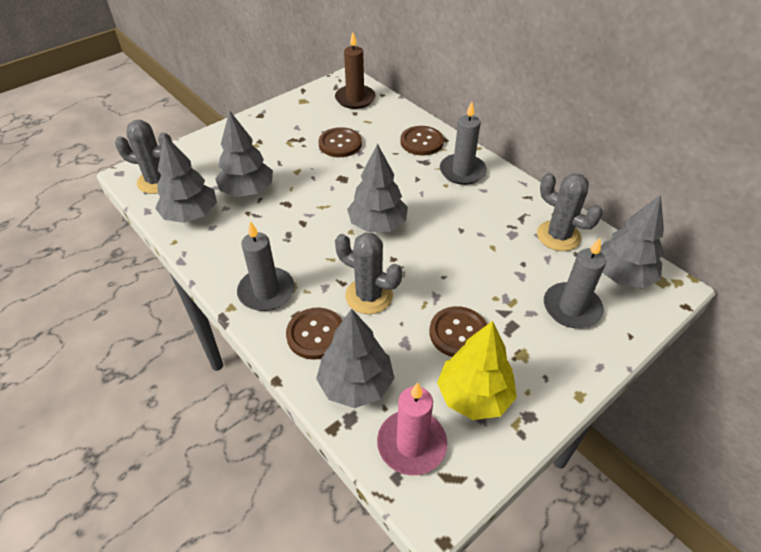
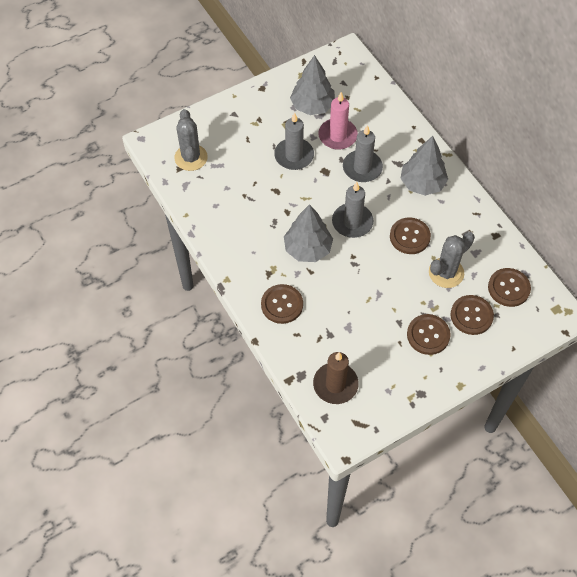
brown button: 4 -> 5
grey cactus: 3 -> 2
grey tree: 5 -> 3
yellow tree: 1 -> 0

